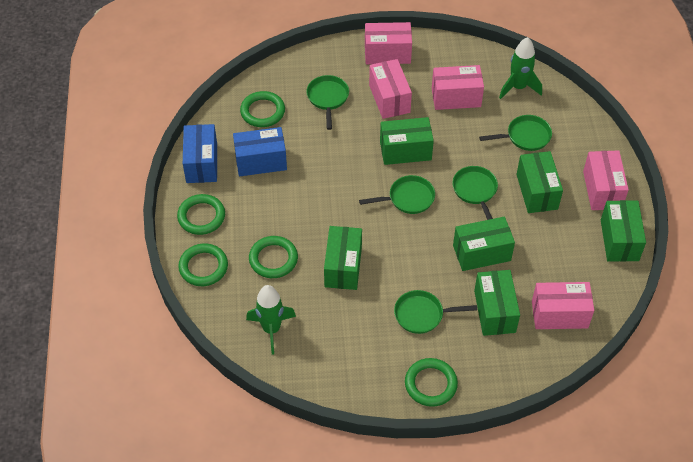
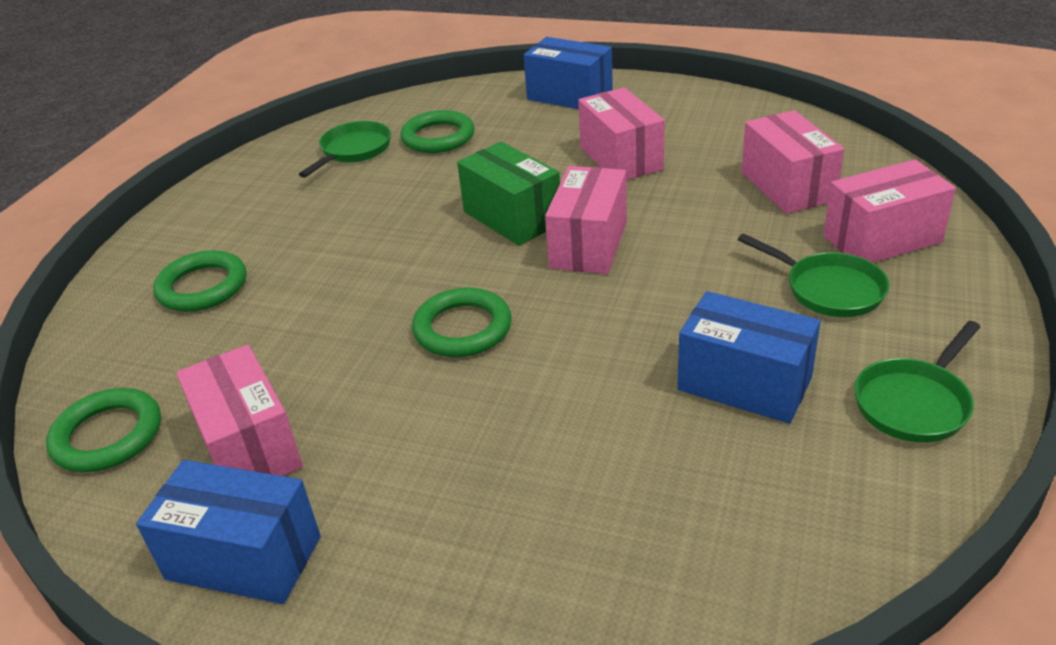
blue box: 2 -> 3
green box: 6 -> 1
green pan: 5 -> 3
green ring: 5 -> 4
green rocket: 2 -> 0

